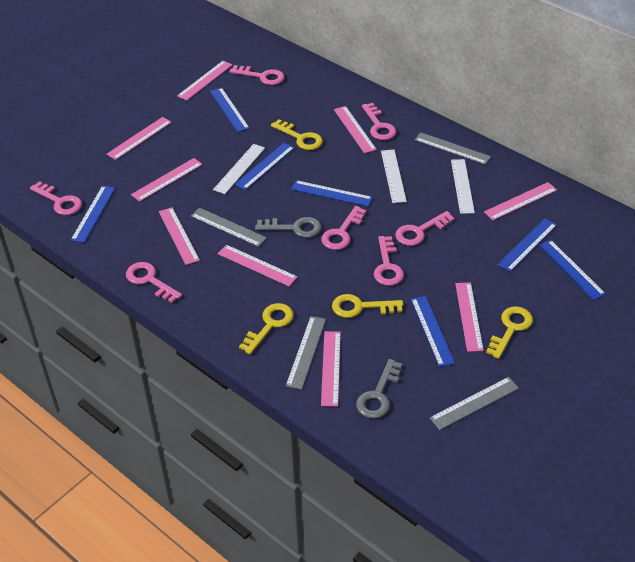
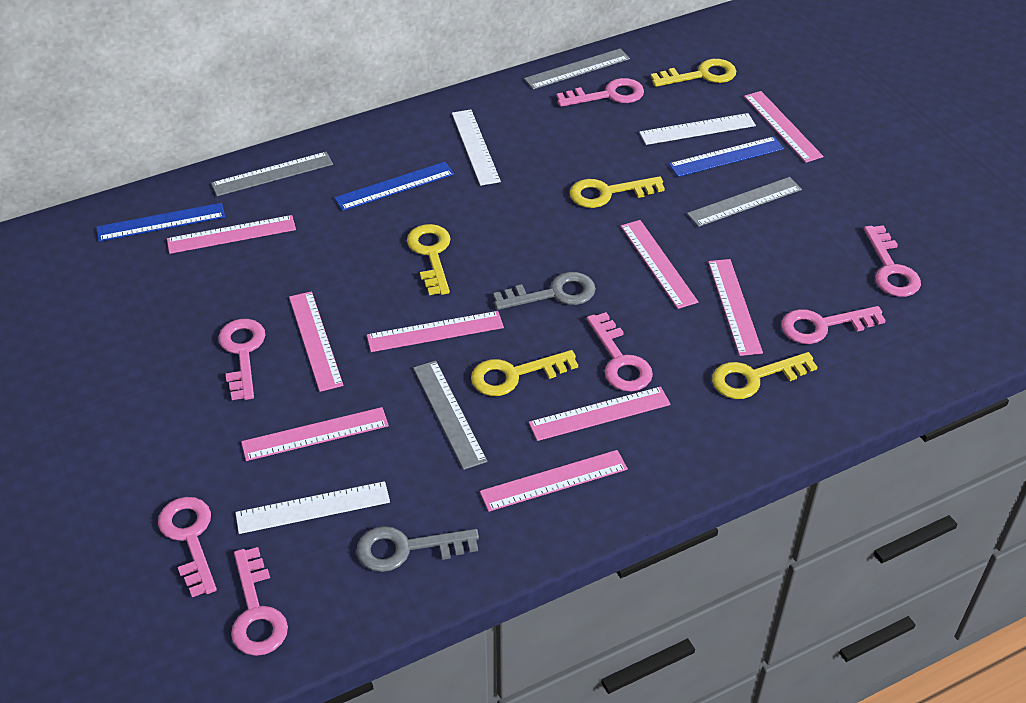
blue ruler: 7 -> 3
yellow key: 4 -> 5

